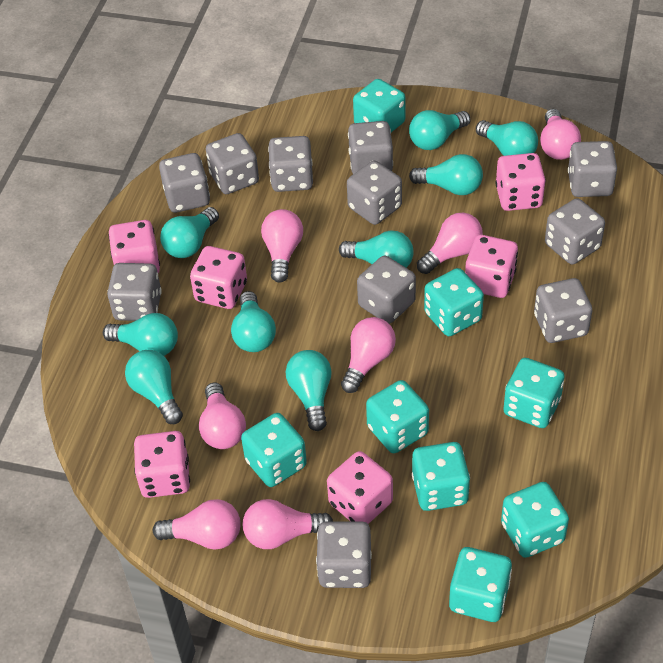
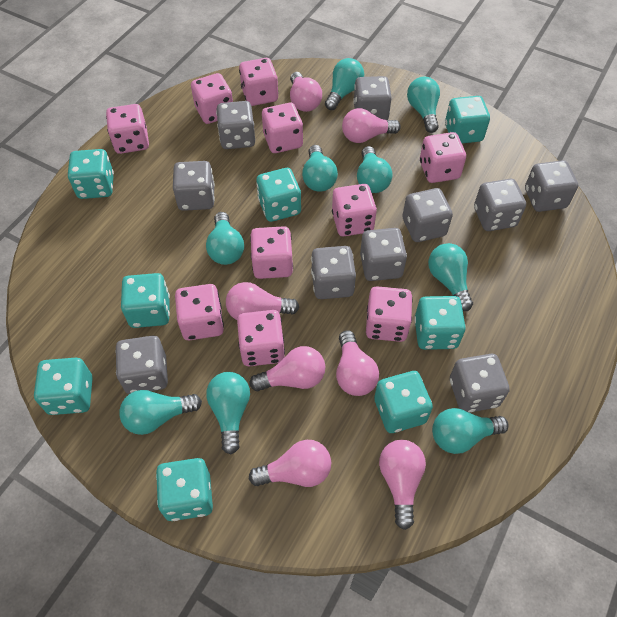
grey dice: 11 -> 10
pink dice: 6 -> 10

